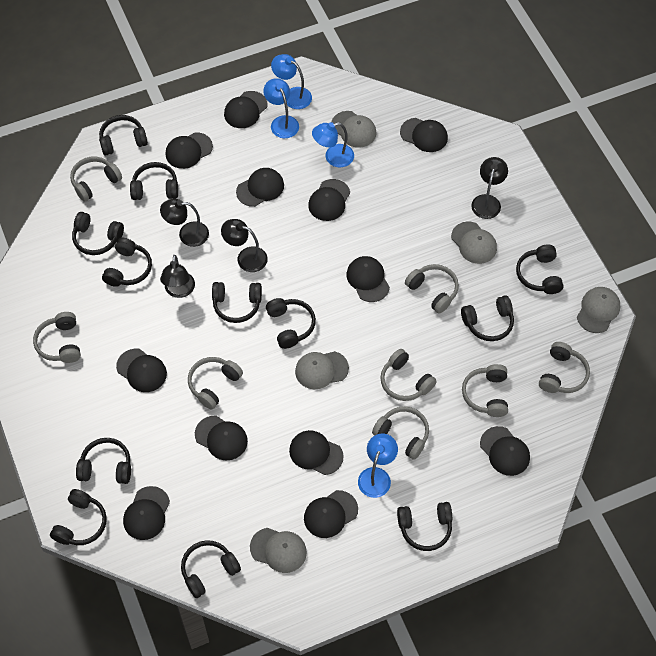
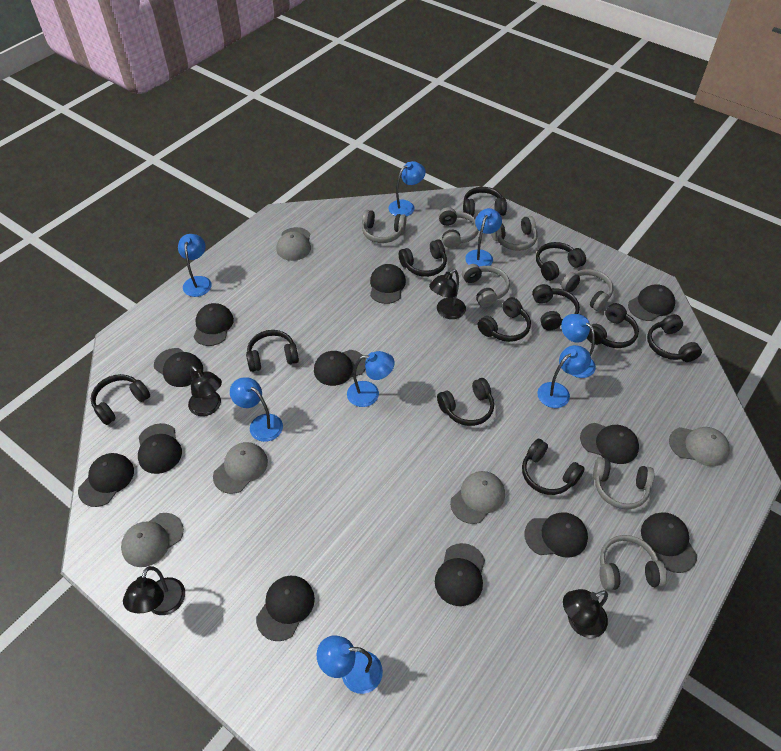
black headphones: 12 -> 11
blue lamp: 4 -> 8
grey headphones: 8 -> 7

